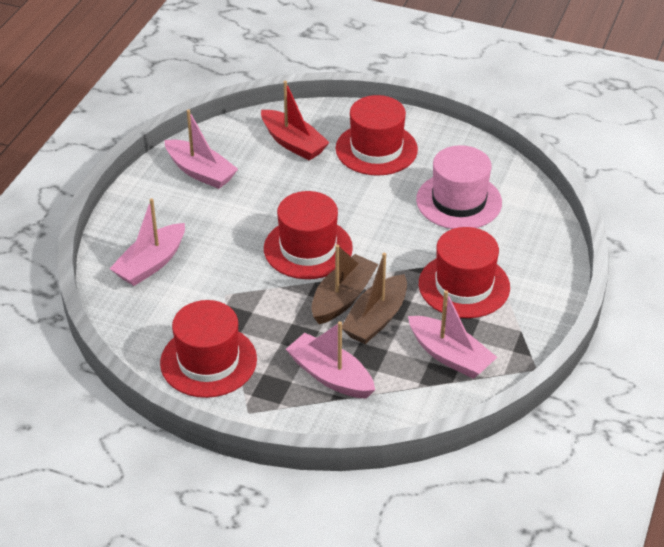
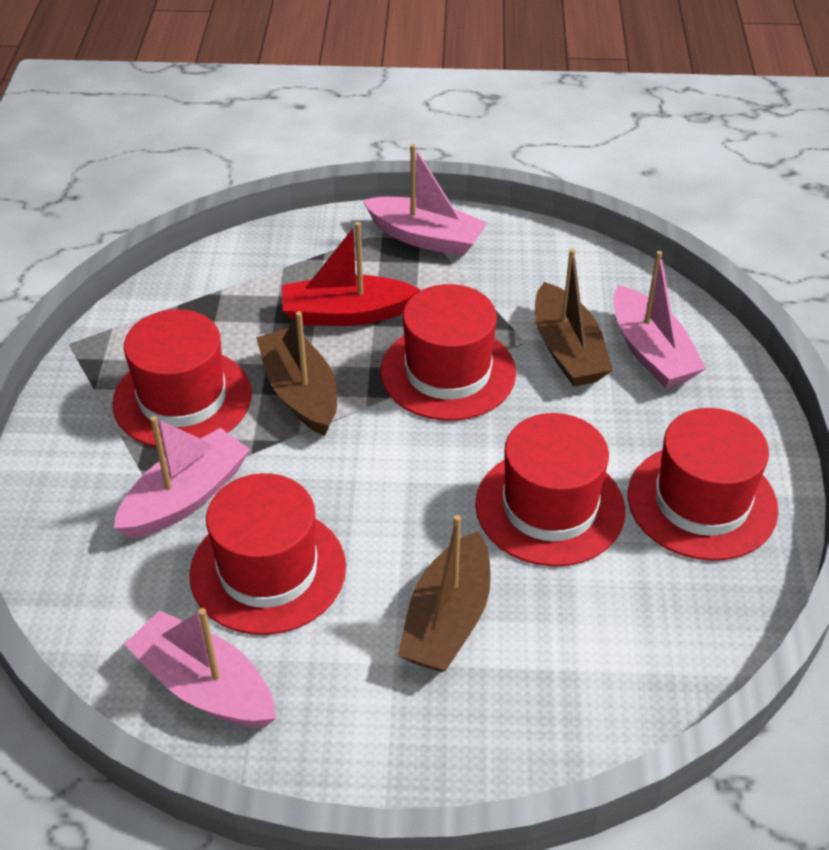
brown boat: 2 -> 3
pink hat: 1 -> 0
red hat: 4 -> 5

